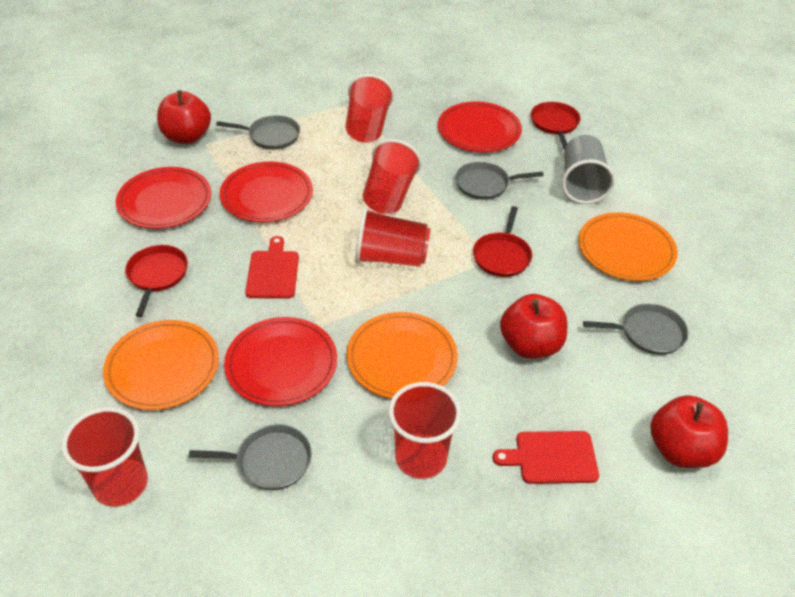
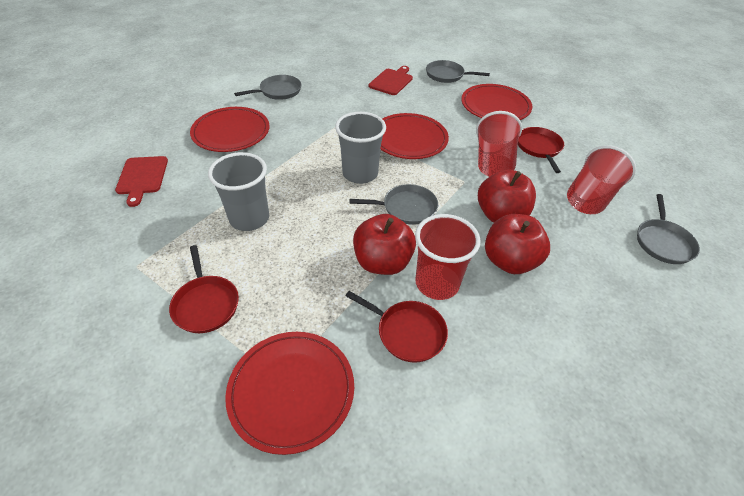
grey cup: 1 -> 2
orange plate: 3 -> 0
red cup: 5 -> 3

